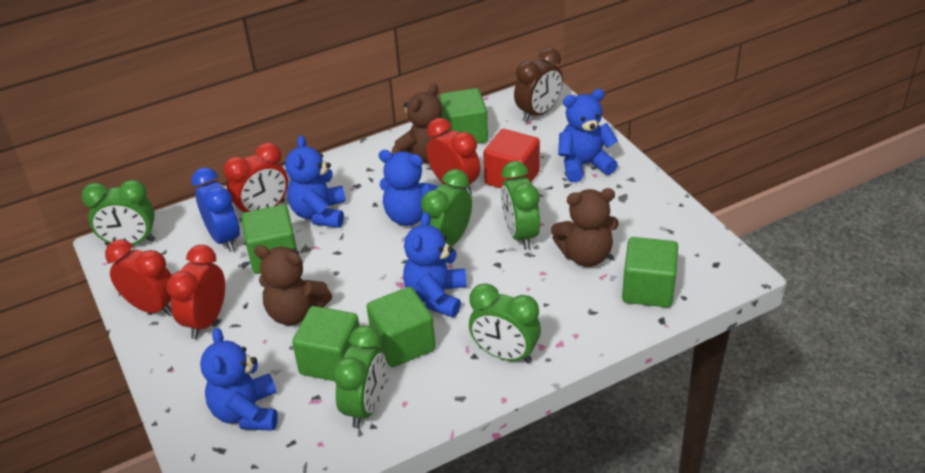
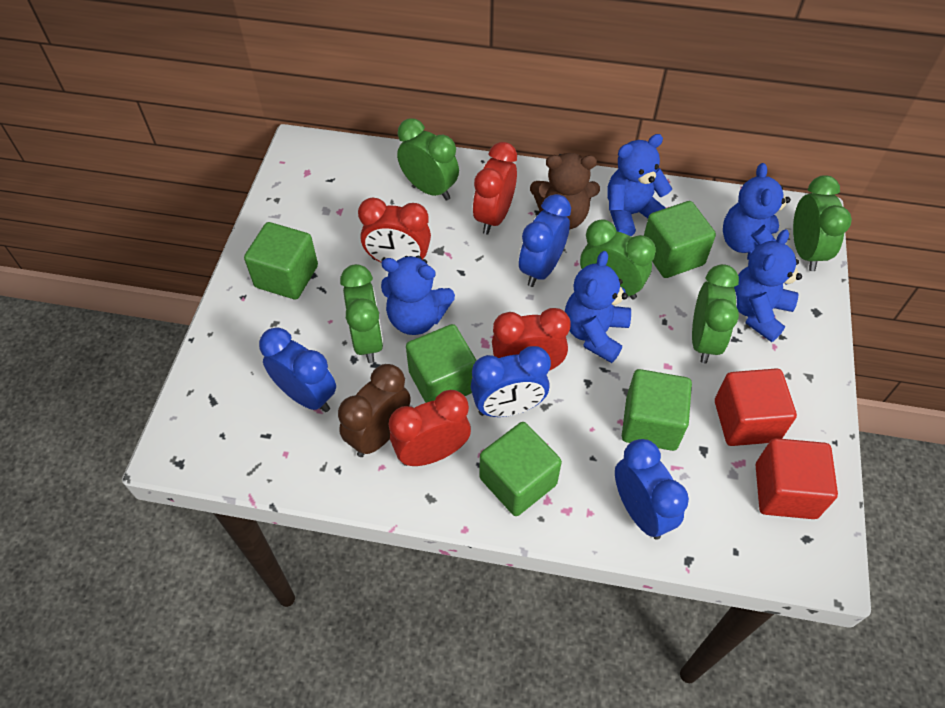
blue clock: 1 -> 4
brown teddy bear: 3 -> 1
red cube: 1 -> 2

